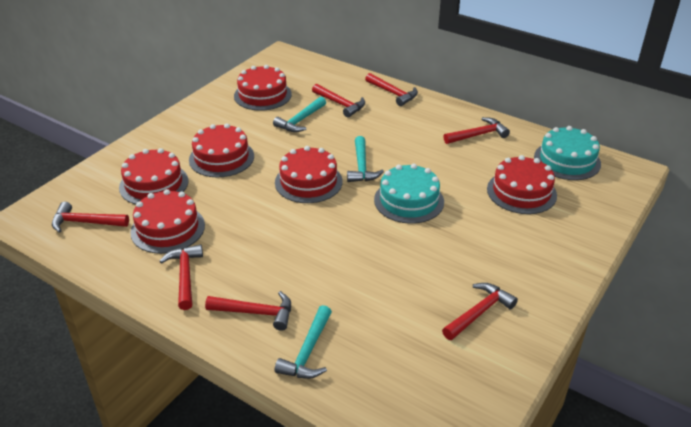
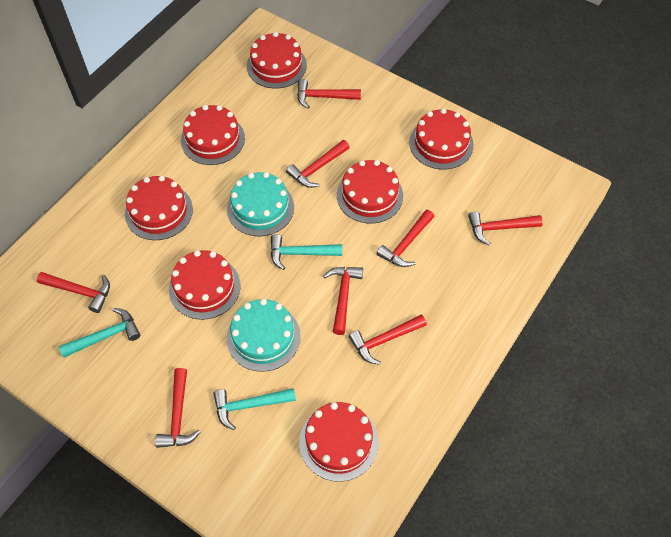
red cake: 6 -> 7
red hammer: 7 -> 8

